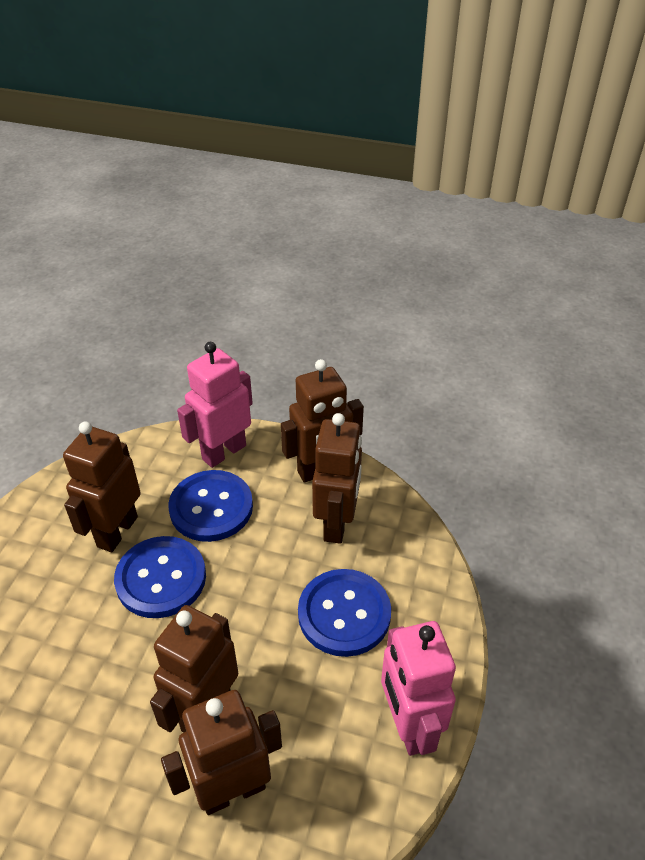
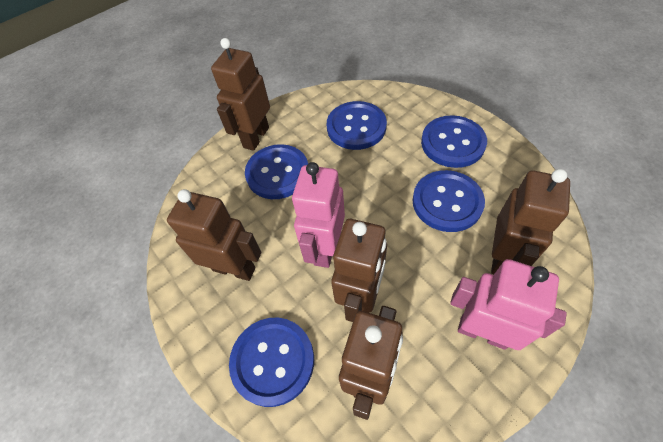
blue button: 3 -> 5

